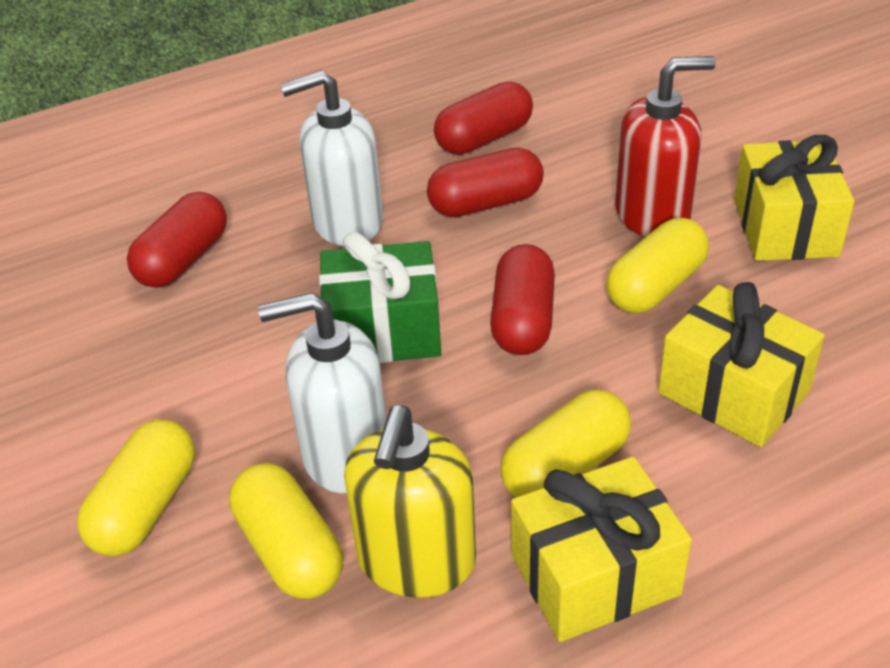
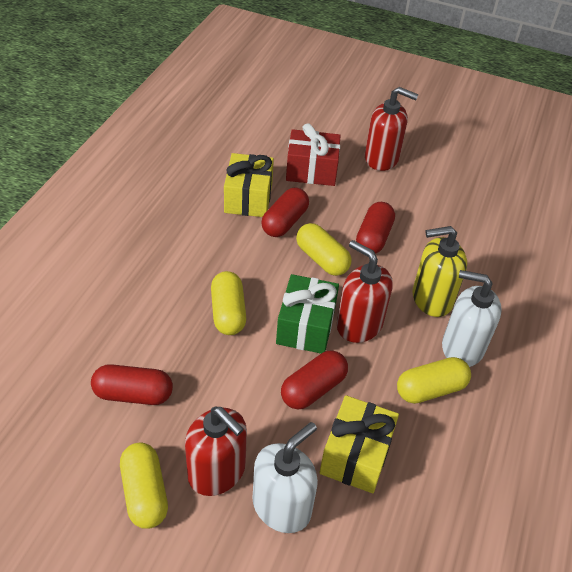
red gift: 0 -> 1
red soap dispenser: 1 -> 3
yellow gift: 3 -> 2

